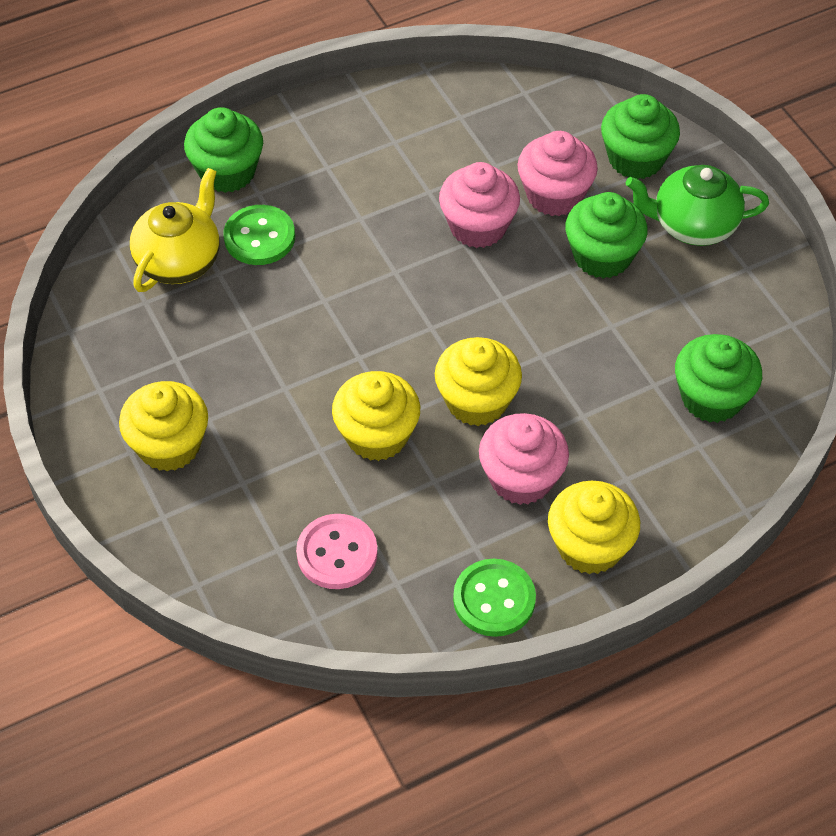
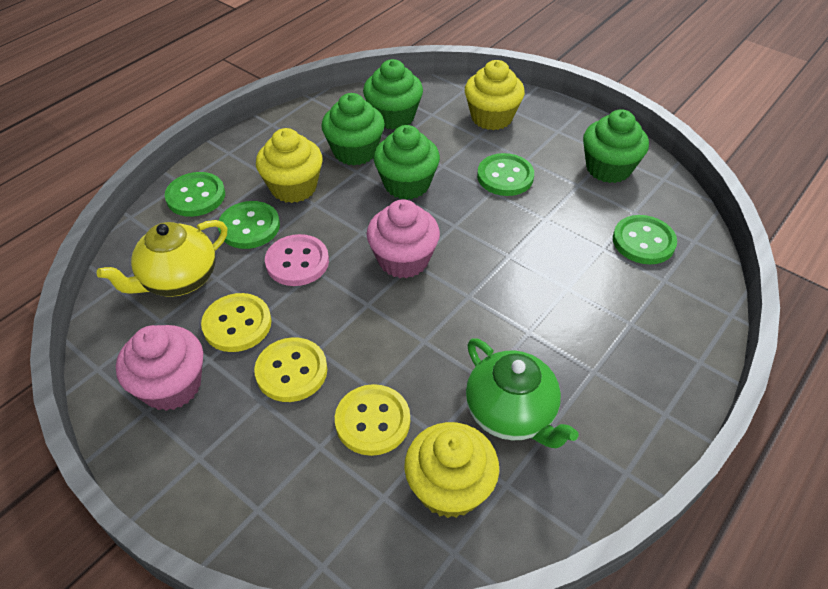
green button: 2 -> 4
pink cupcake: 3 -> 2
yellow button: 0 -> 3
yellow cupcake: 4 -> 3

